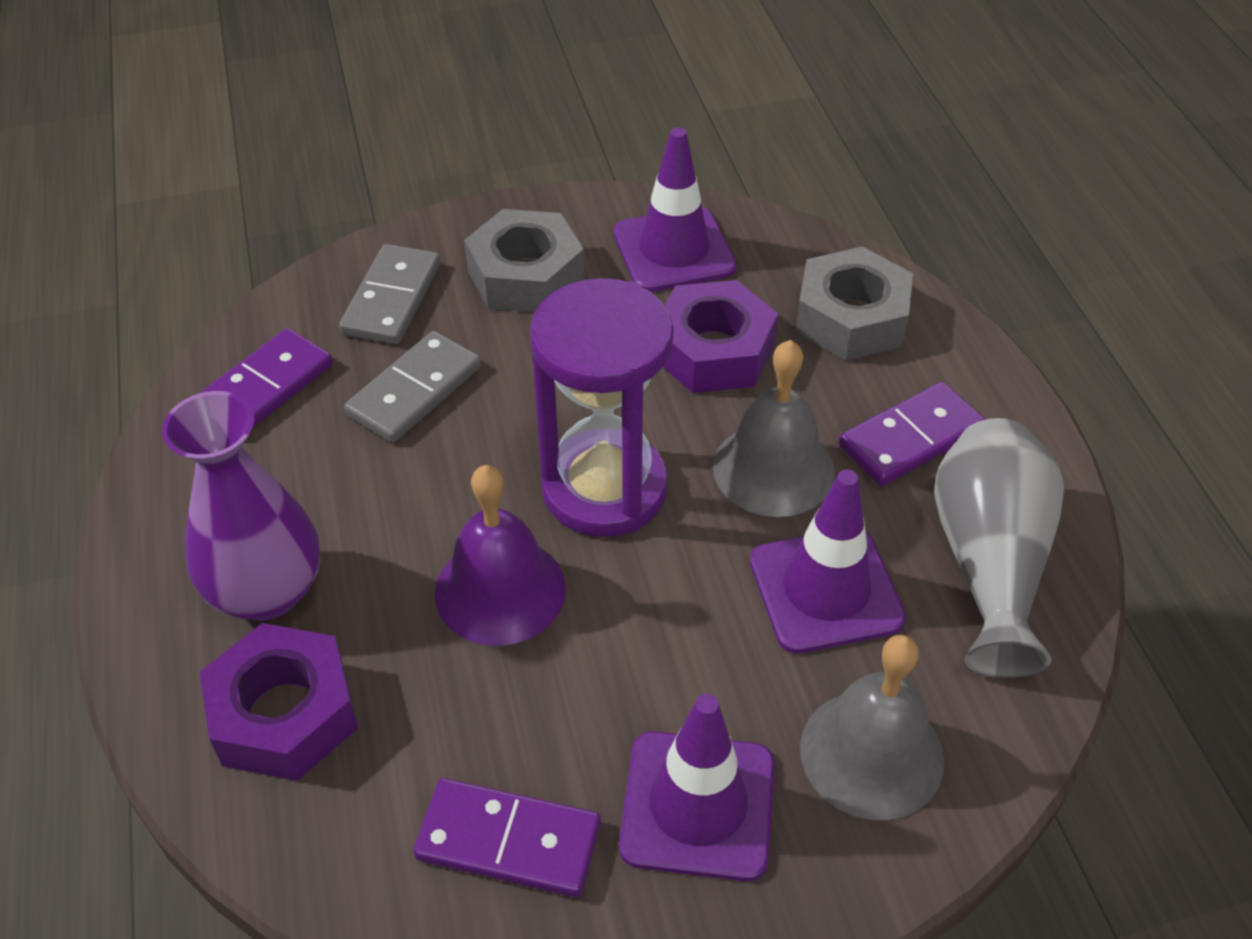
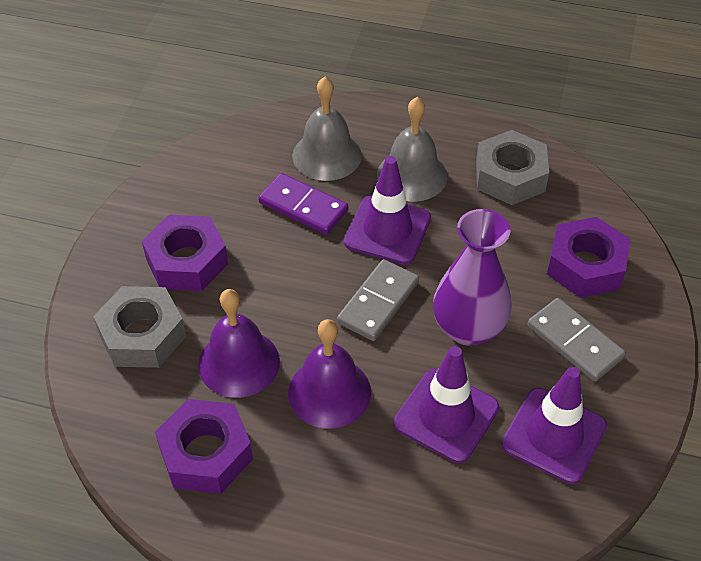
grey vase: 1 -> 0
purple bell: 1 -> 2
purple domino: 3 -> 1
purple hourglass: 1 -> 0
purple nut: 2 -> 3

